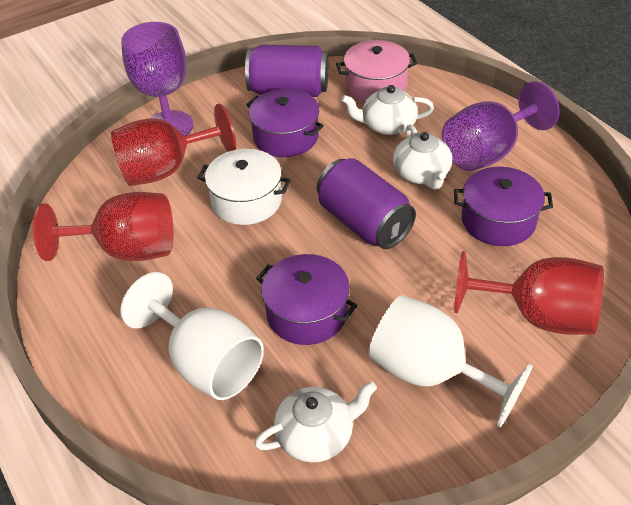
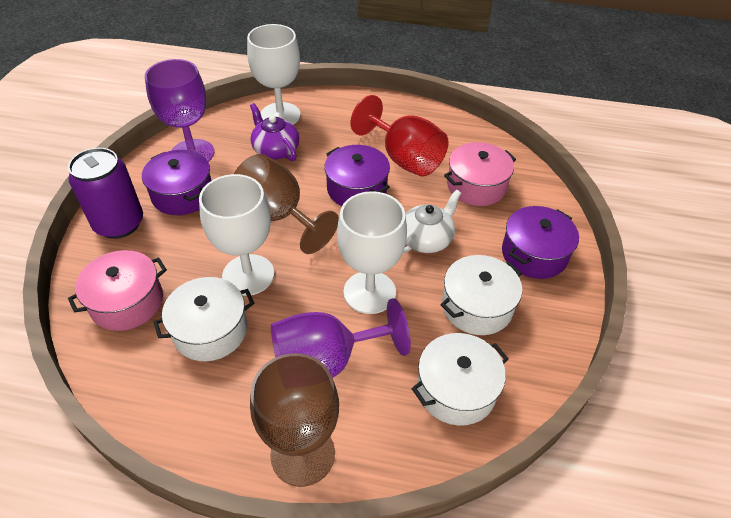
brown goblet: 0 -> 2
pink pot: 1 -> 2
purple can: 2 -> 1
purple teapot: 0 -> 1
red goblet: 3 -> 1
white goblet: 2 -> 3
white pot: 1 -> 3
white teapot: 3 -> 1

